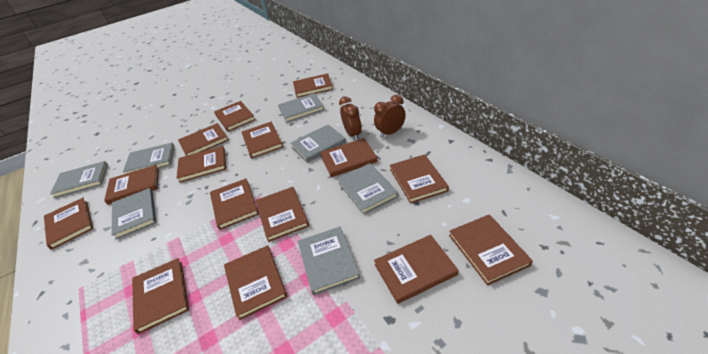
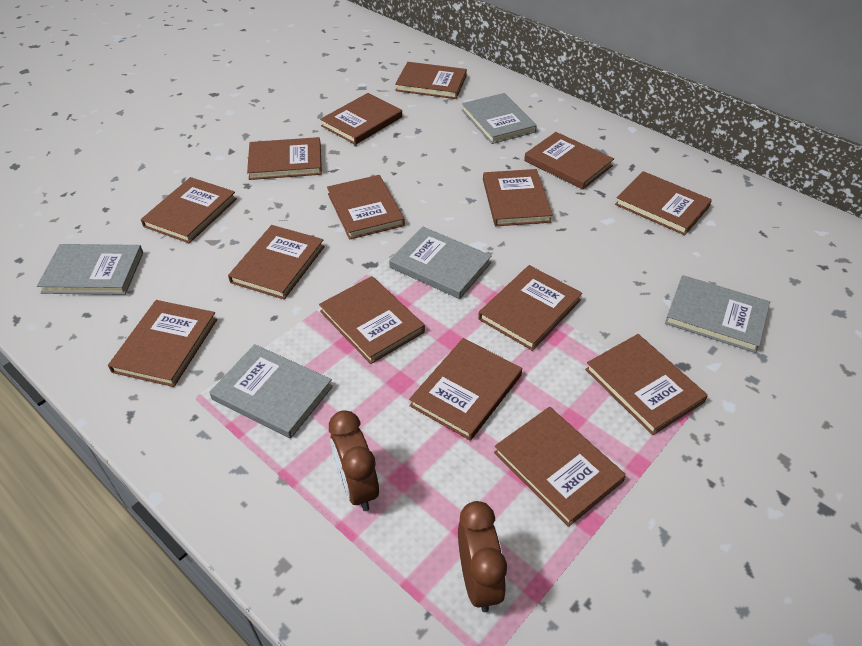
grey book: 7 -> 5

